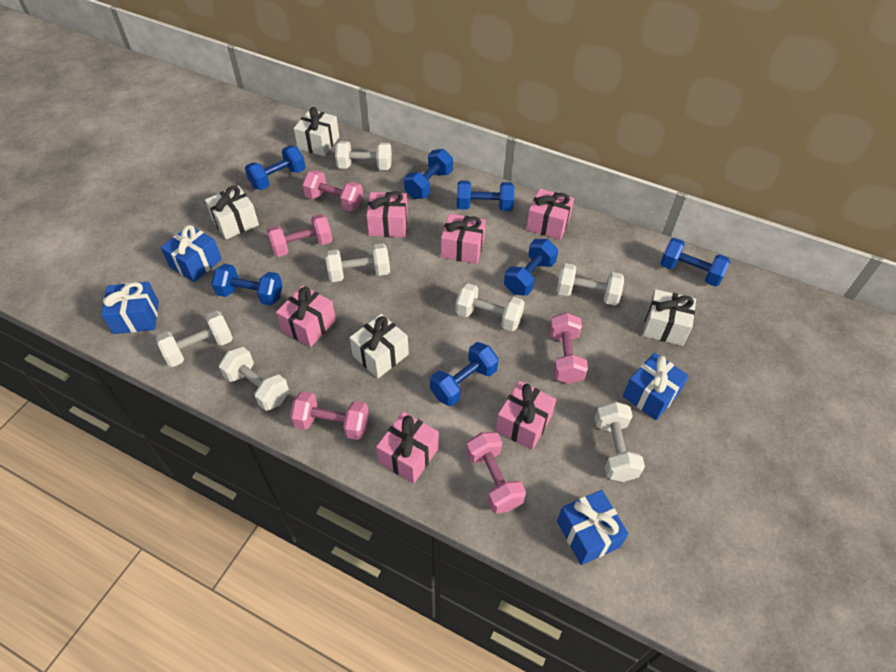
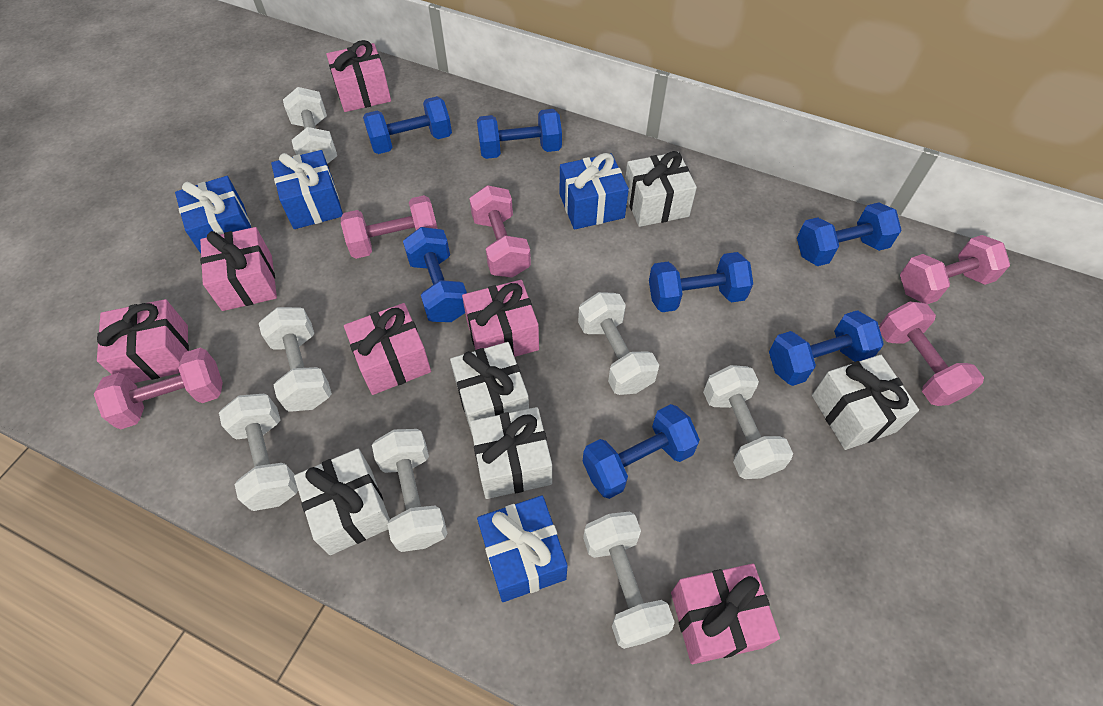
white gift: 4 -> 5

